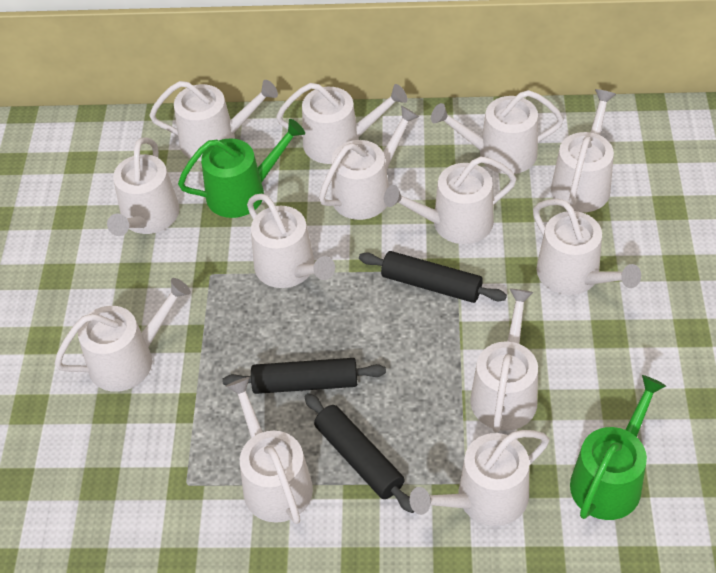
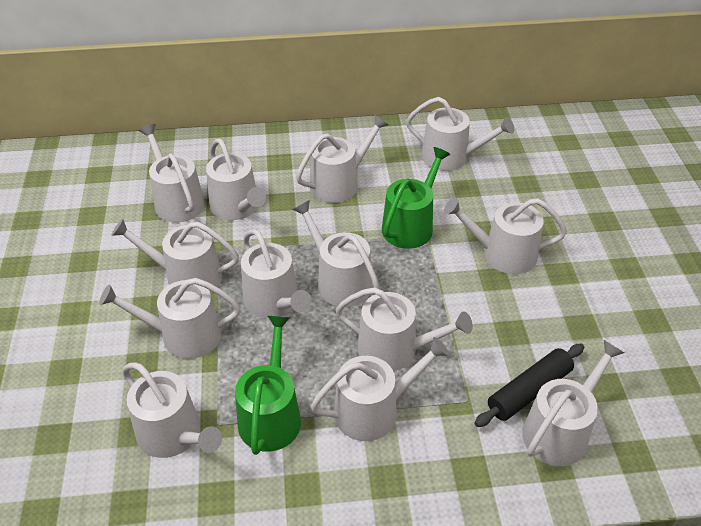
black rolling pin: 3 -> 1

